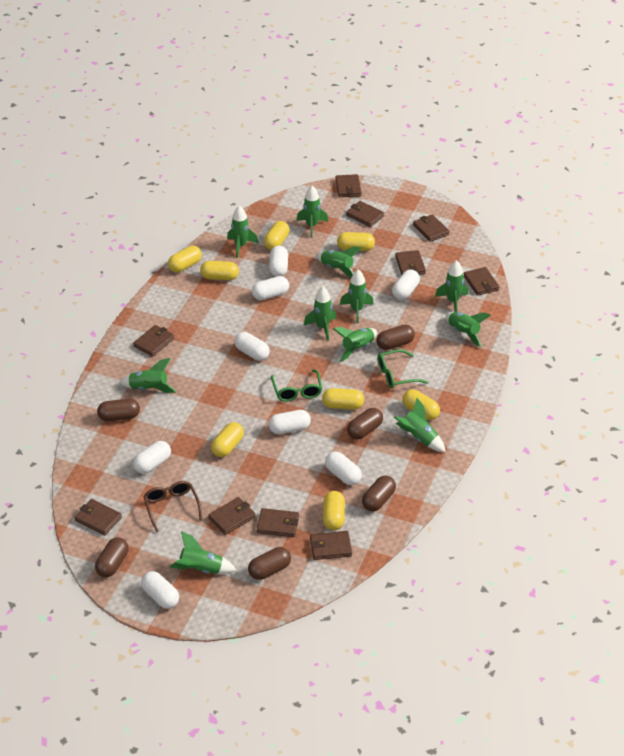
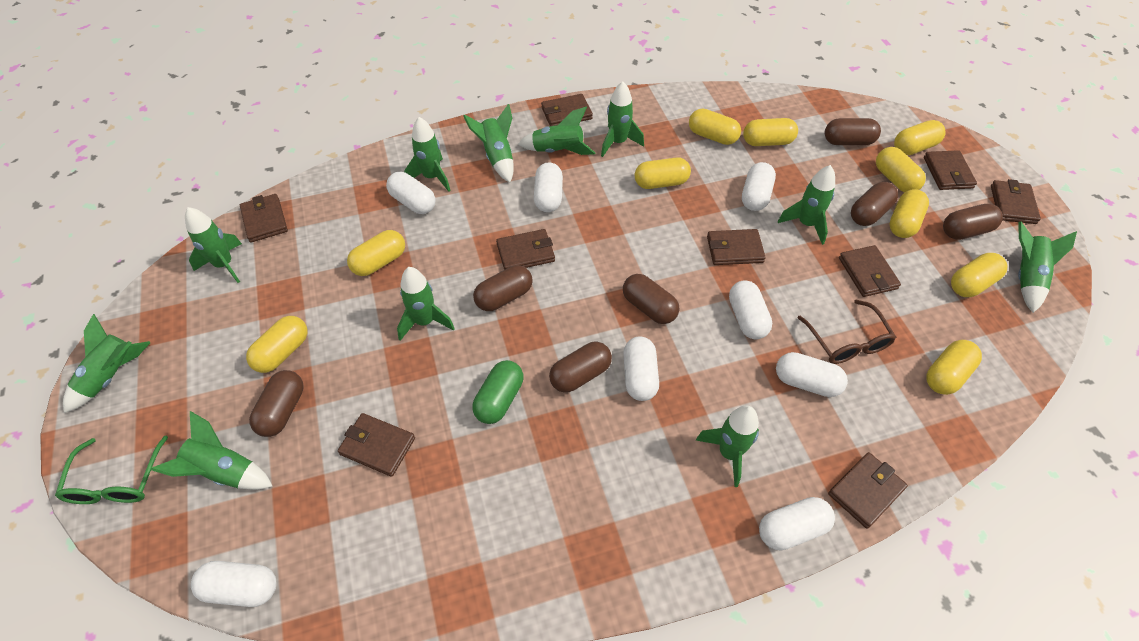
brown capsule: 6 -> 7
brown wallet: 10 -> 9
green capsule: 0 -> 1
green glasses: 2 -> 1
yellow capsule: 8 -> 10

